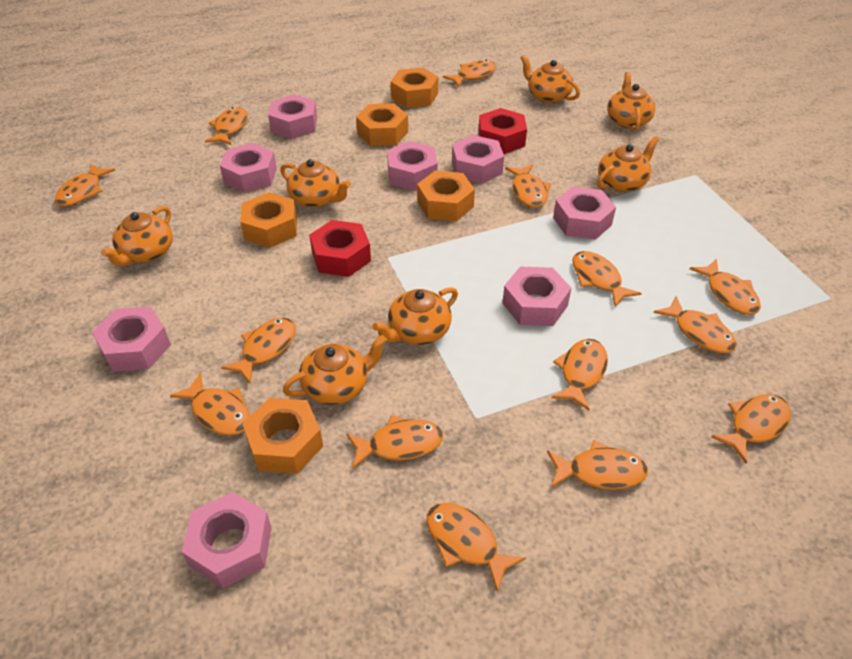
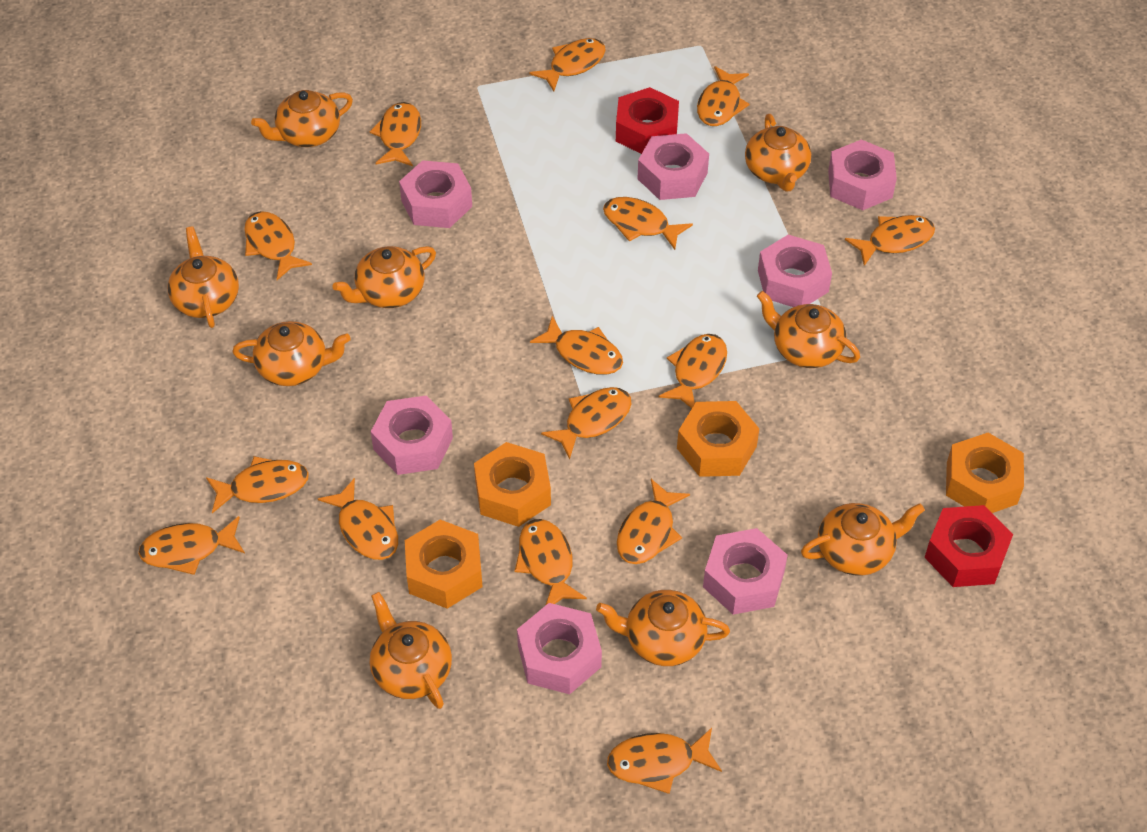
orange fish: 14 -> 15
orange nut: 5 -> 4
orange teapot: 7 -> 9
pink nut: 8 -> 7

